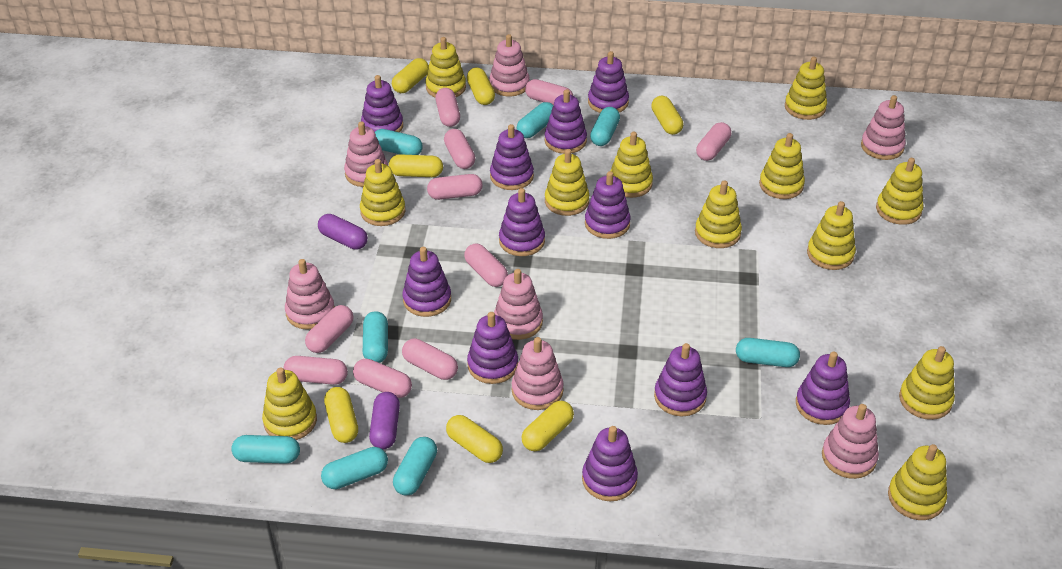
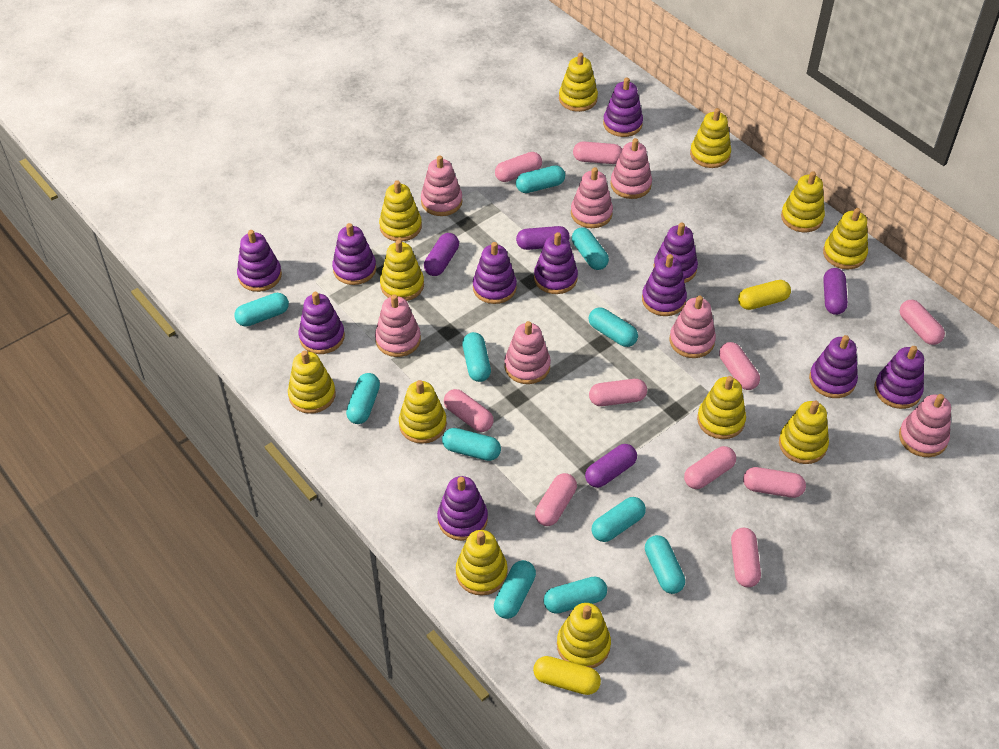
purple capsule: 2 -> 4
turquoise capsule: 8 -> 11
yellow capsule: 7 -> 2

